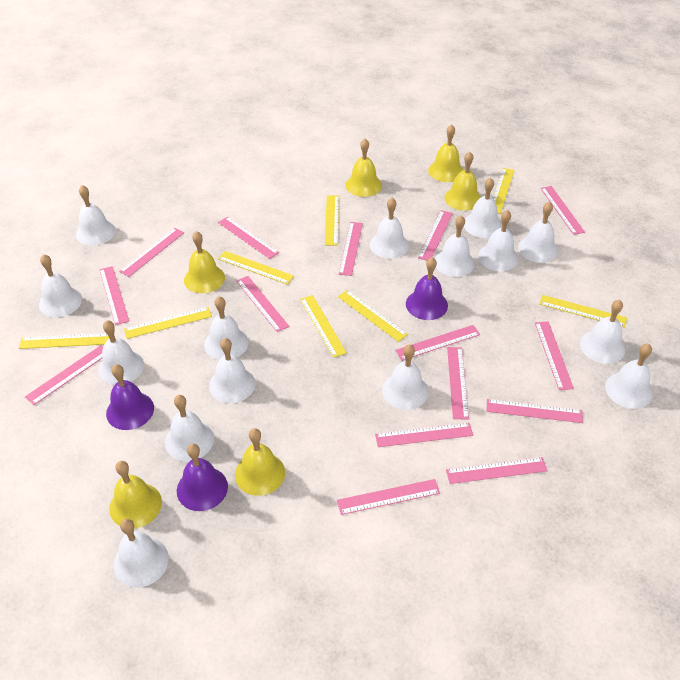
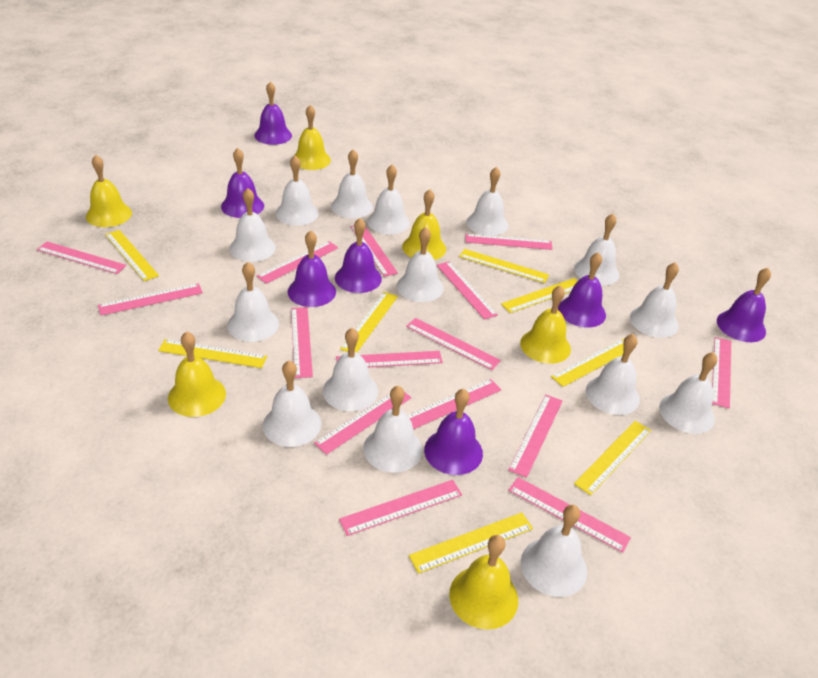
purple bell: 3 -> 7

